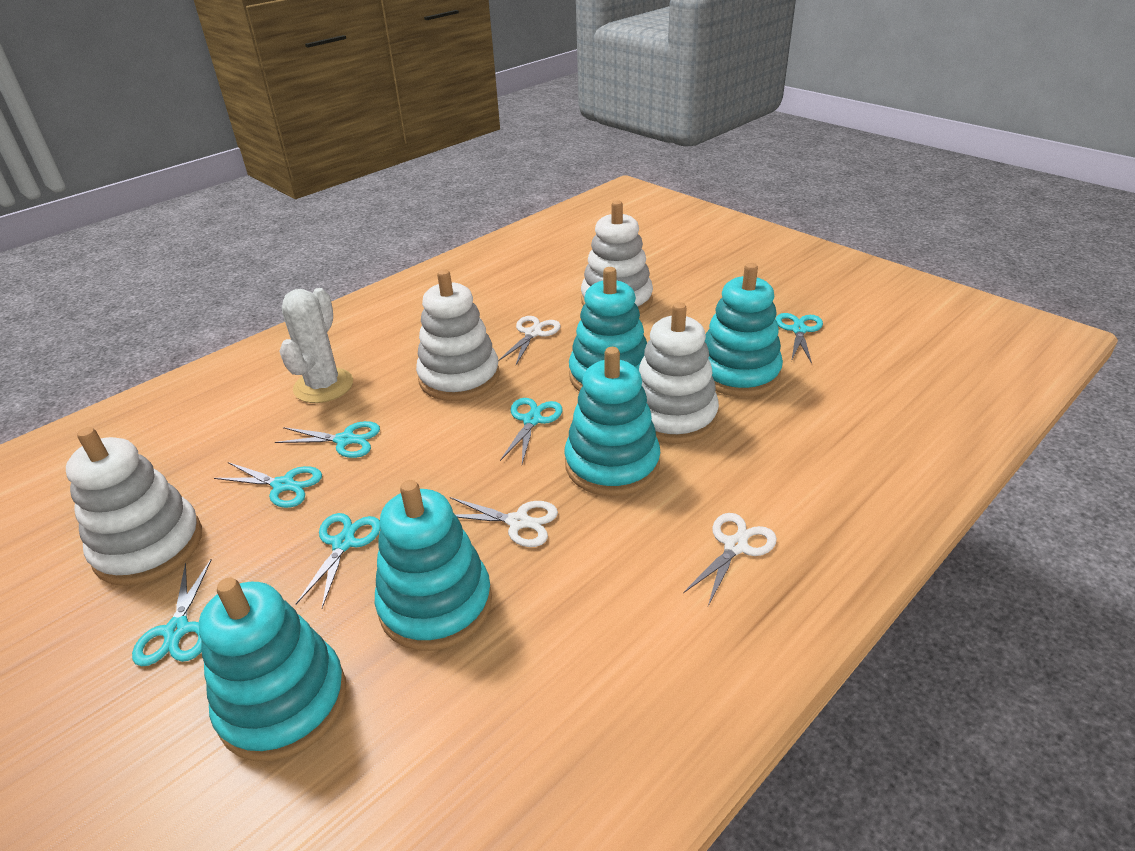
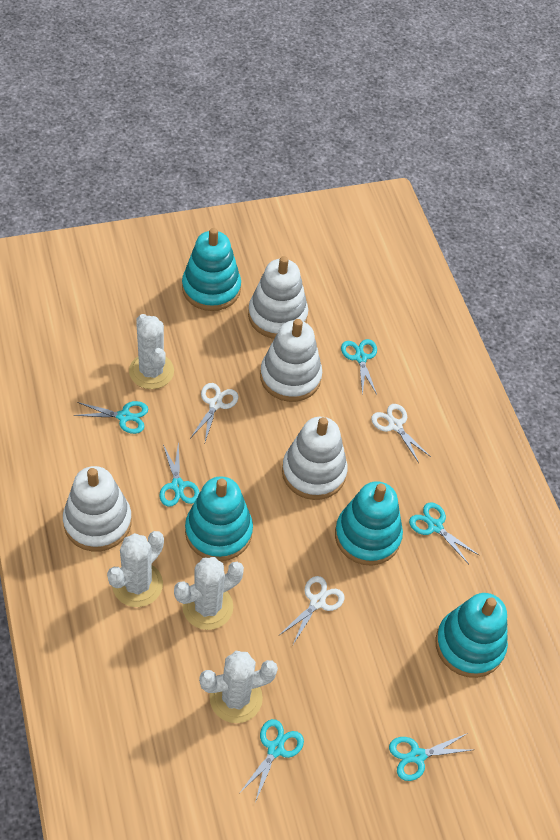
turquoise stacking toy: 5 -> 4
white cactus: 1 -> 4

